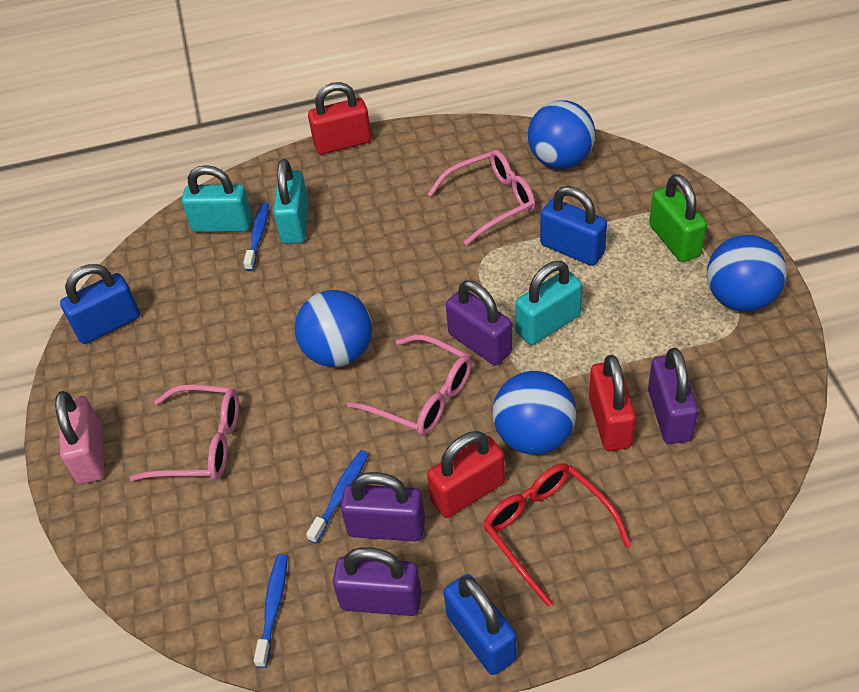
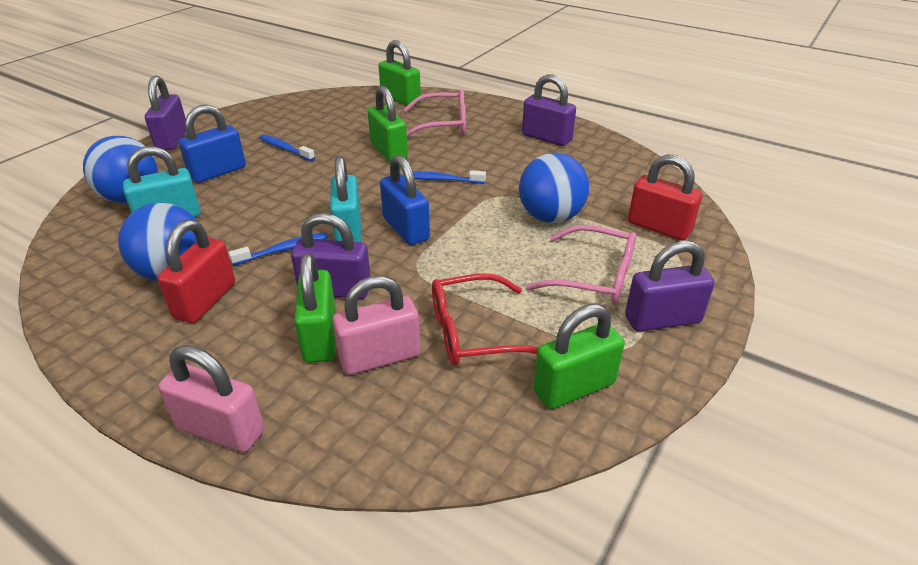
blue ball: 4 -> 3
blue padlock: 3 -> 2
green padlock: 1 -> 4
pink glasses: 3 -> 2
pink padlock: 1 -> 2
red padlock: 3 -> 2
turquoise padlock: 3 -> 2

